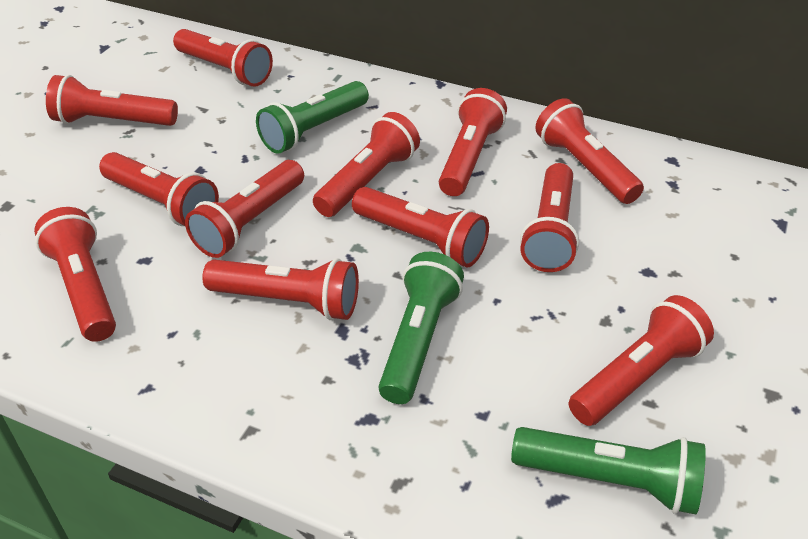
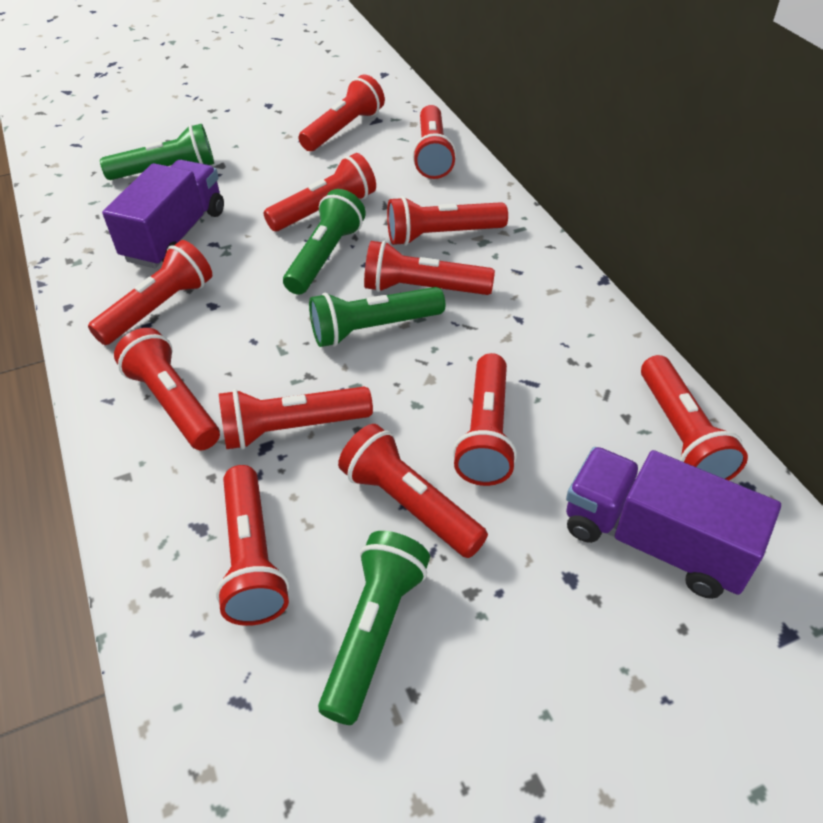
green flashlight: 3 -> 4
purple truck: 0 -> 2

